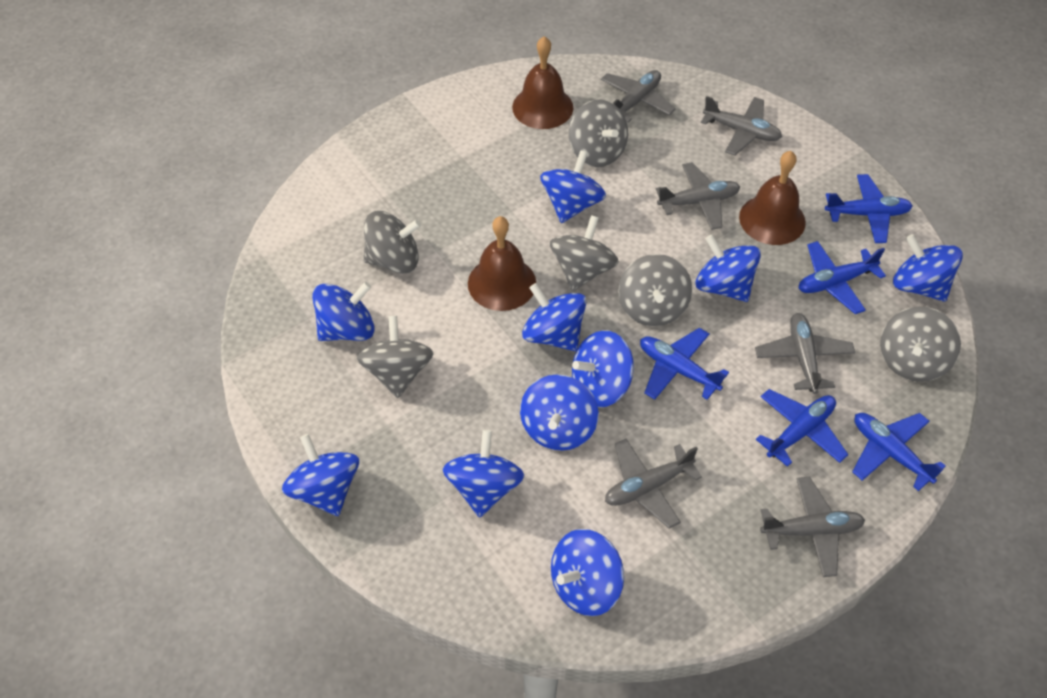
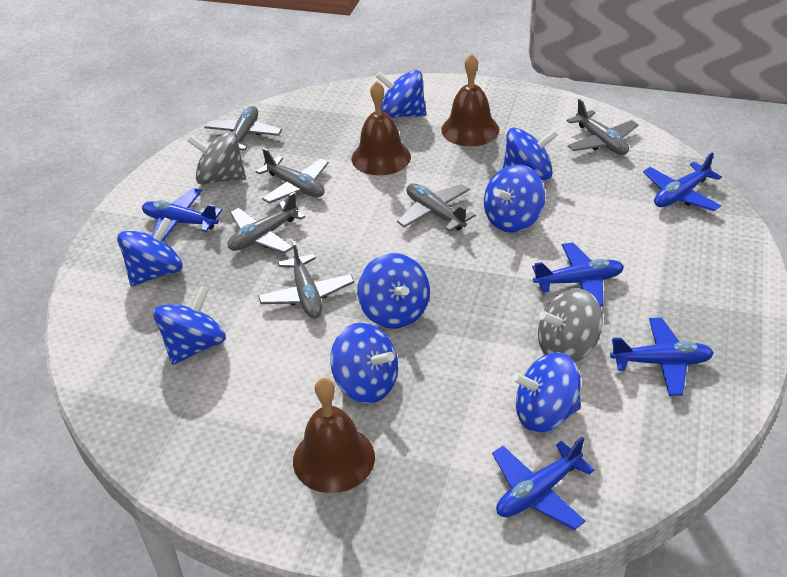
blue spinning top: 10 -> 8
grey spinning top: 6 -> 2

